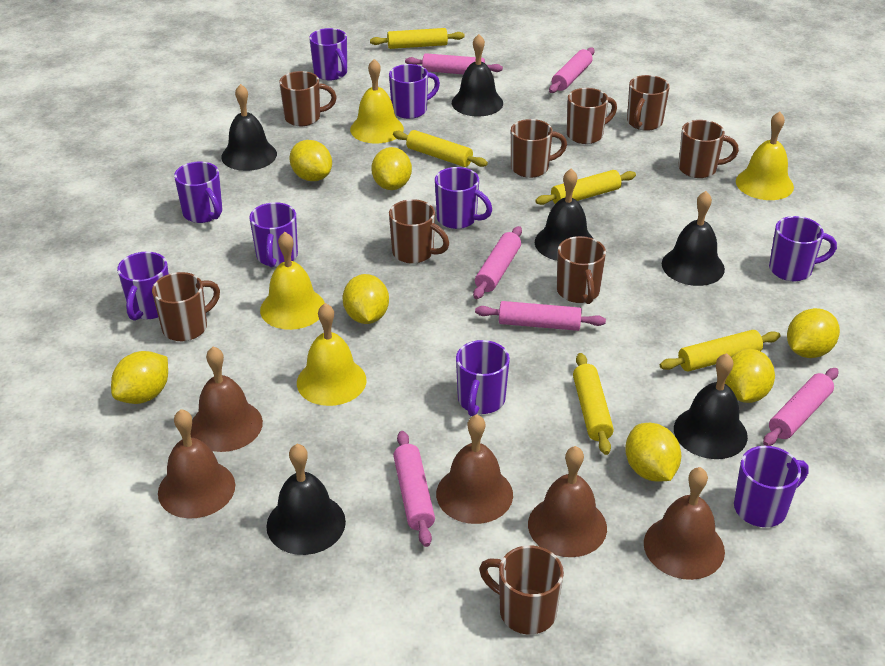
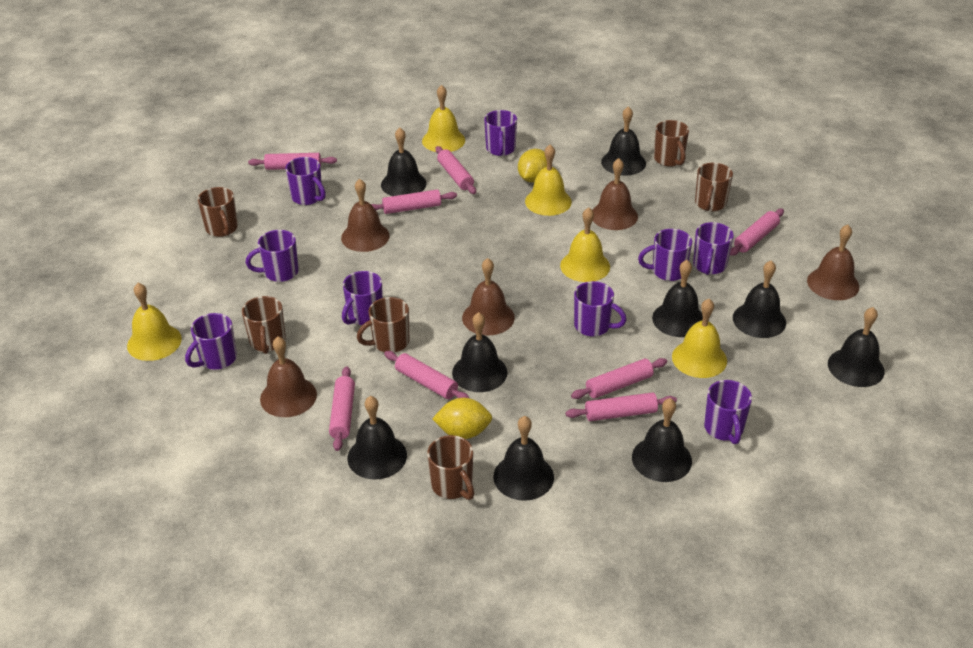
black bell: 6 -> 9
brown mug: 9 -> 6
pink rolling pin: 6 -> 8
yellow bell: 4 -> 5
yellow lemon: 7 -> 2
yellow rolling pin: 5 -> 0

